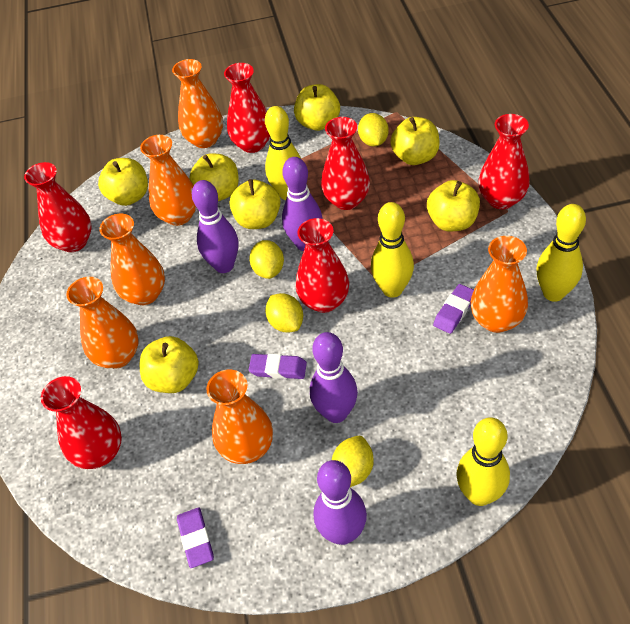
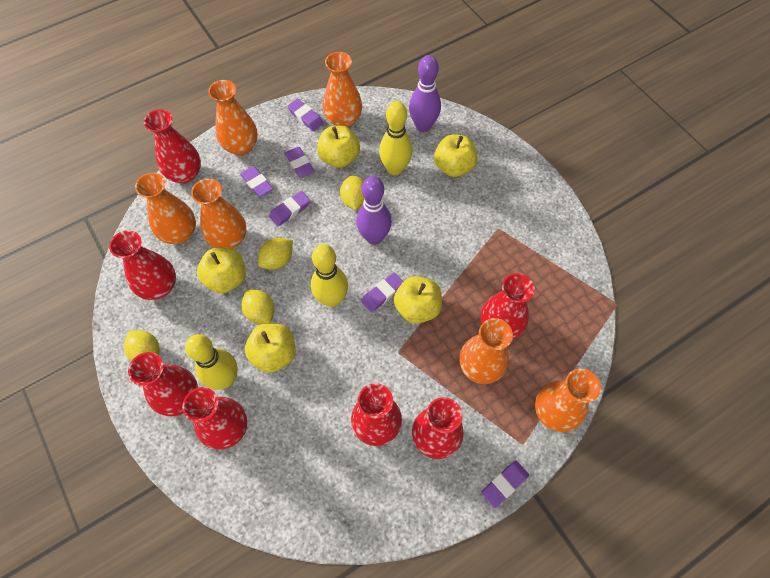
purple bowling pin: 4 -> 2
purple eraser: 3 -> 6
red vase: 6 -> 7
yellow apple: 7 -> 5
yellow bowling pin: 4 -> 3

